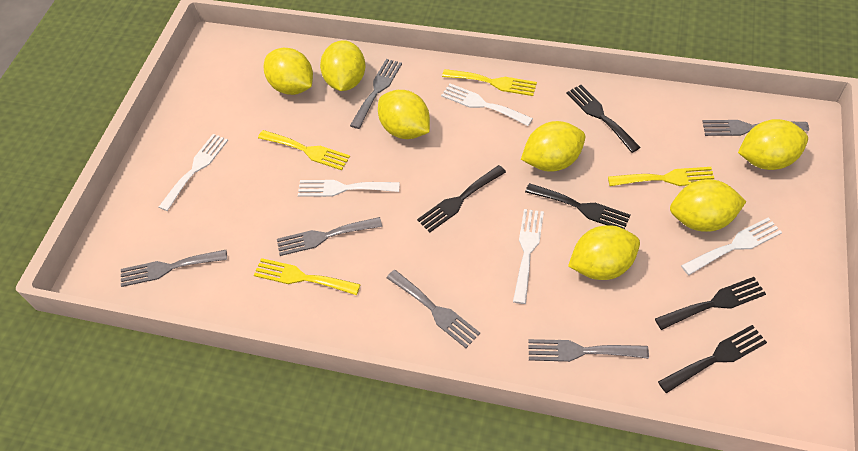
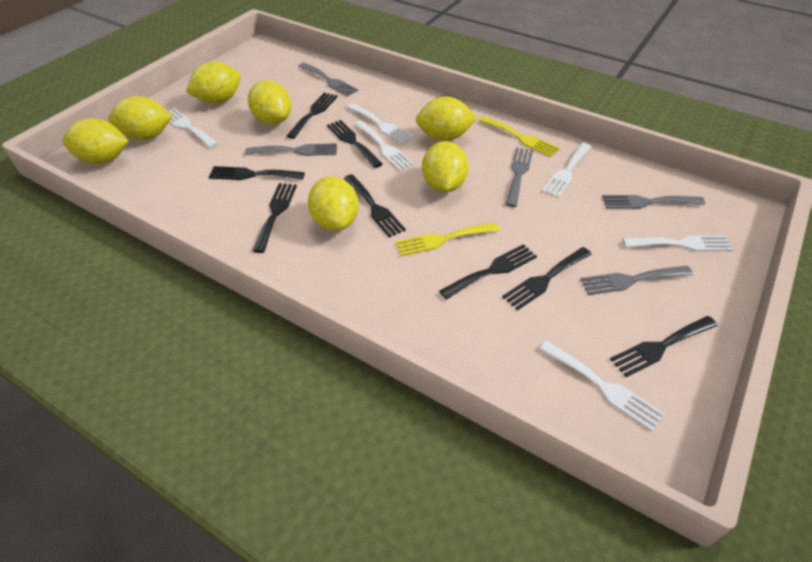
black fork: 5 -> 8
grey fork: 6 -> 5
white fork: 5 -> 6
yellow fork: 4 -> 2

